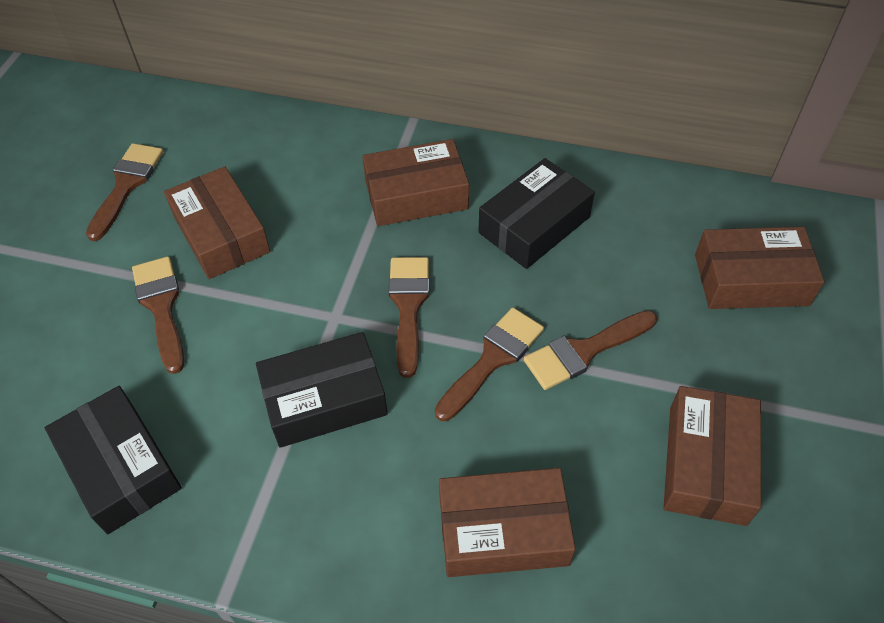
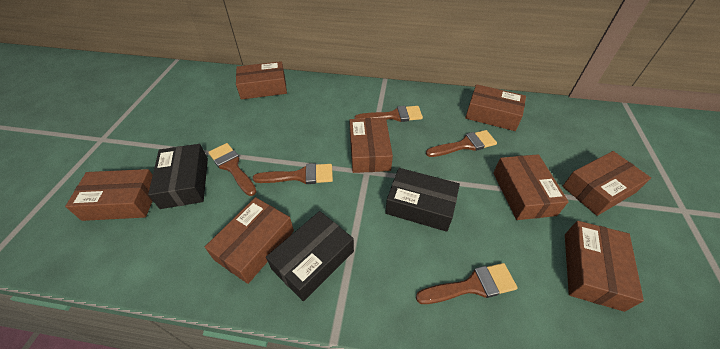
brown box: 5 -> 8

